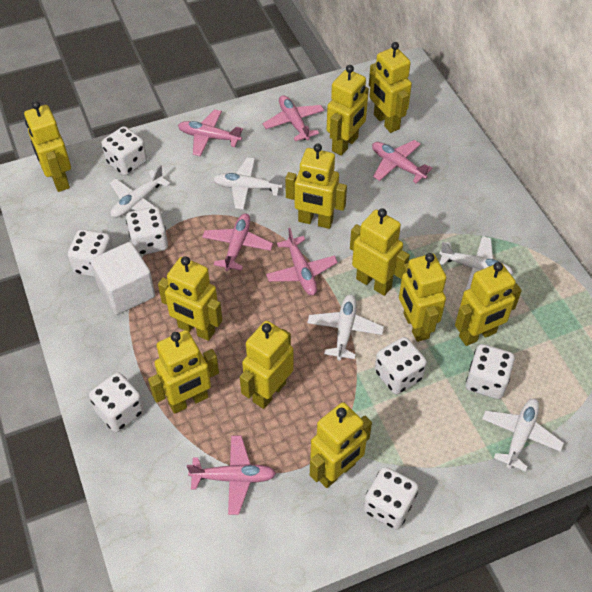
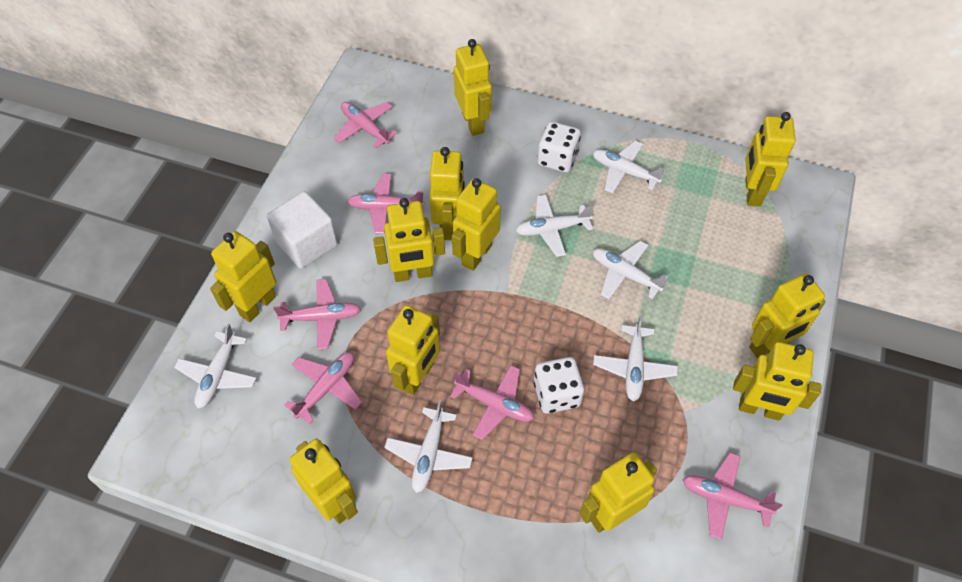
white dice: 7 -> 2
white plane: 5 -> 6

